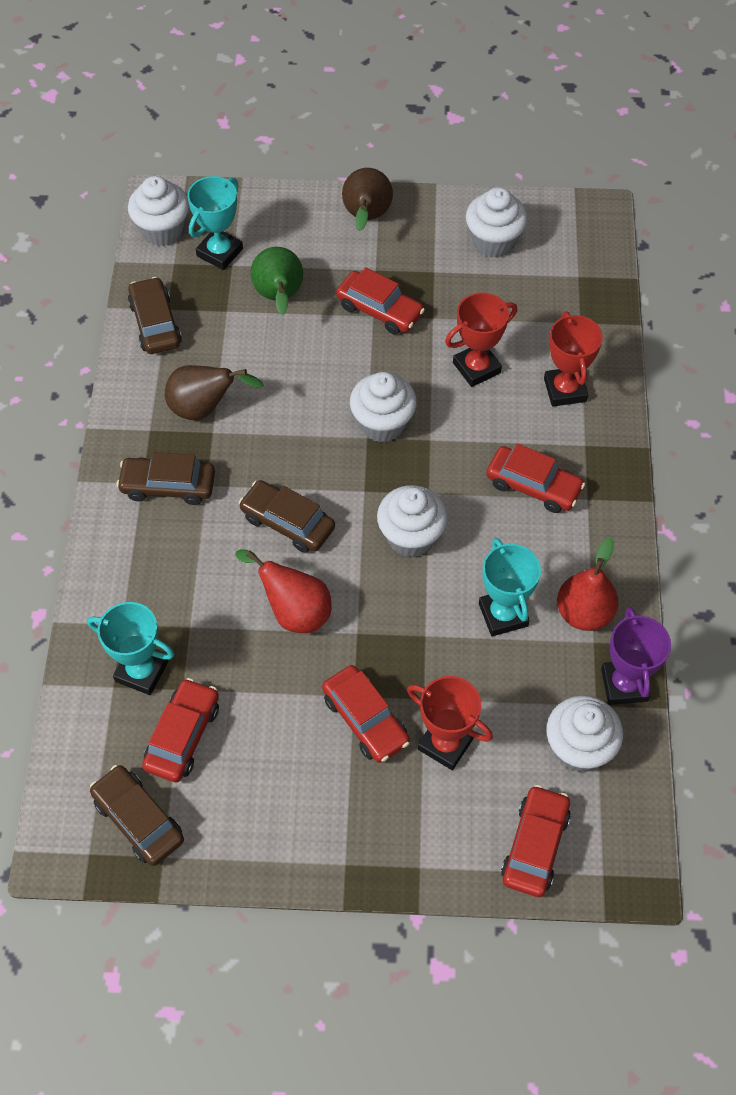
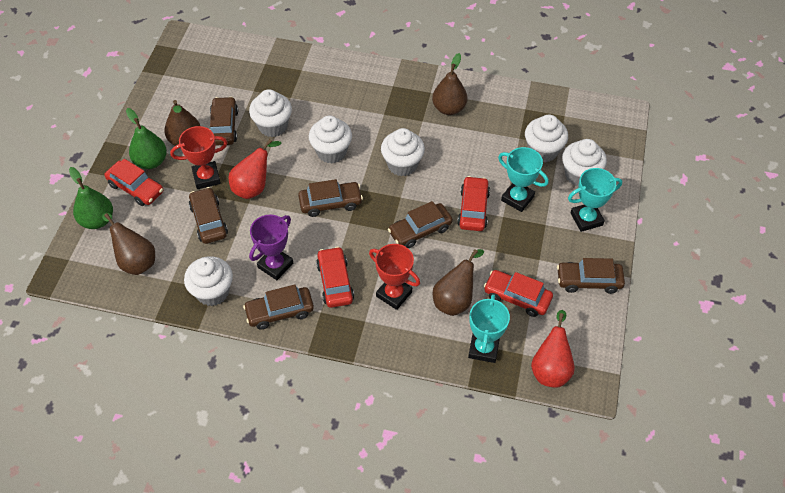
brown car: 4 -> 6
brown pear: 2 -> 4
green pear: 1 -> 2
red car: 5 -> 4
red trophy: 3 -> 2
white cupcake: 5 -> 6

